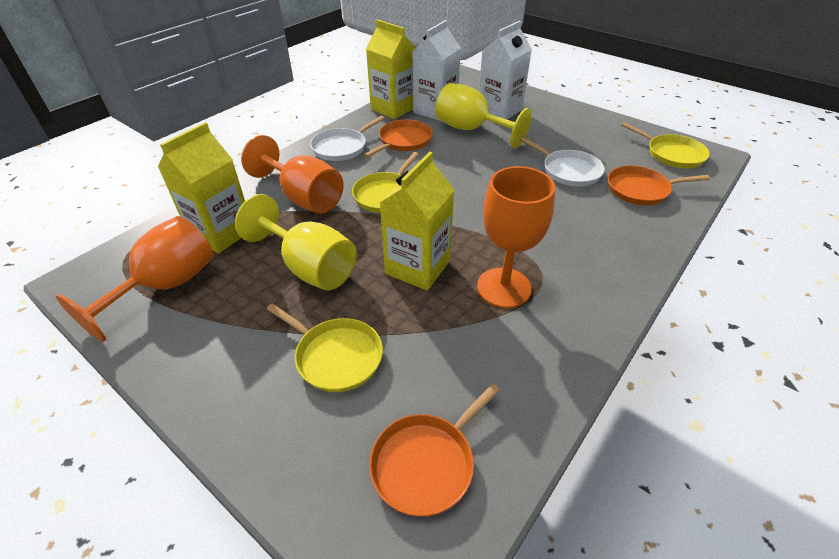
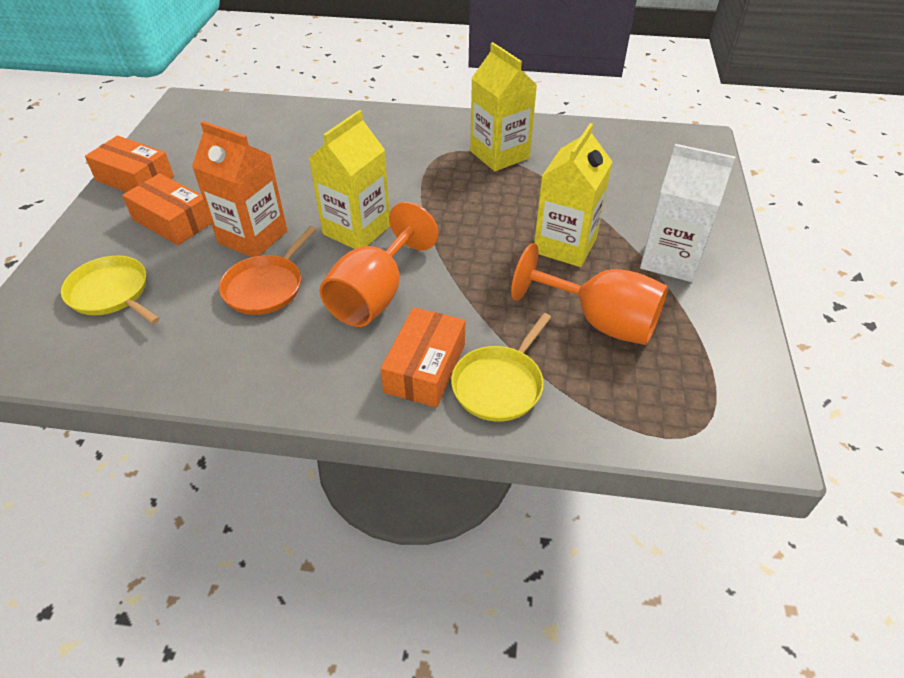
orange box: 0 -> 3
orange carton: 0 -> 1
orange goblet: 3 -> 2
orange pan: 3 -> 1
white carton: 2 -> 1
white pan: 2 -> 0
yellow goblet: 2 -> 0
yellow pan: 3 -> 2

